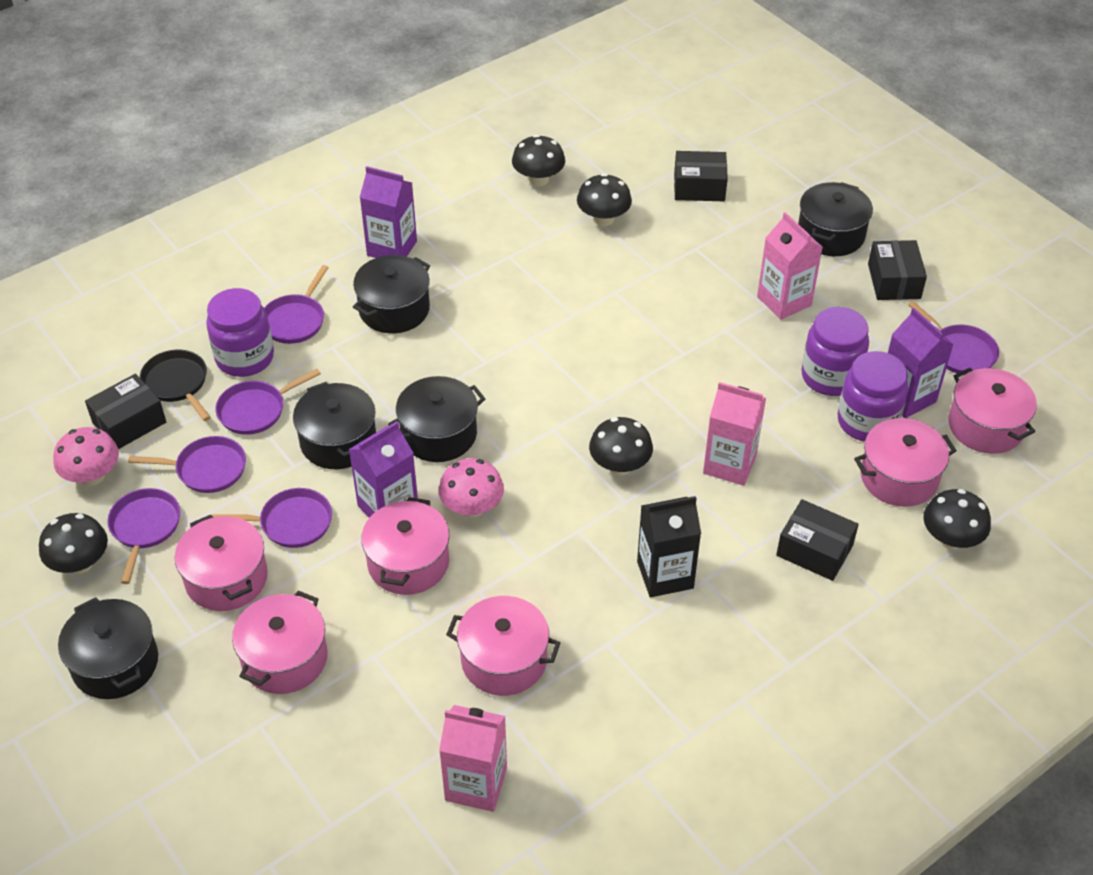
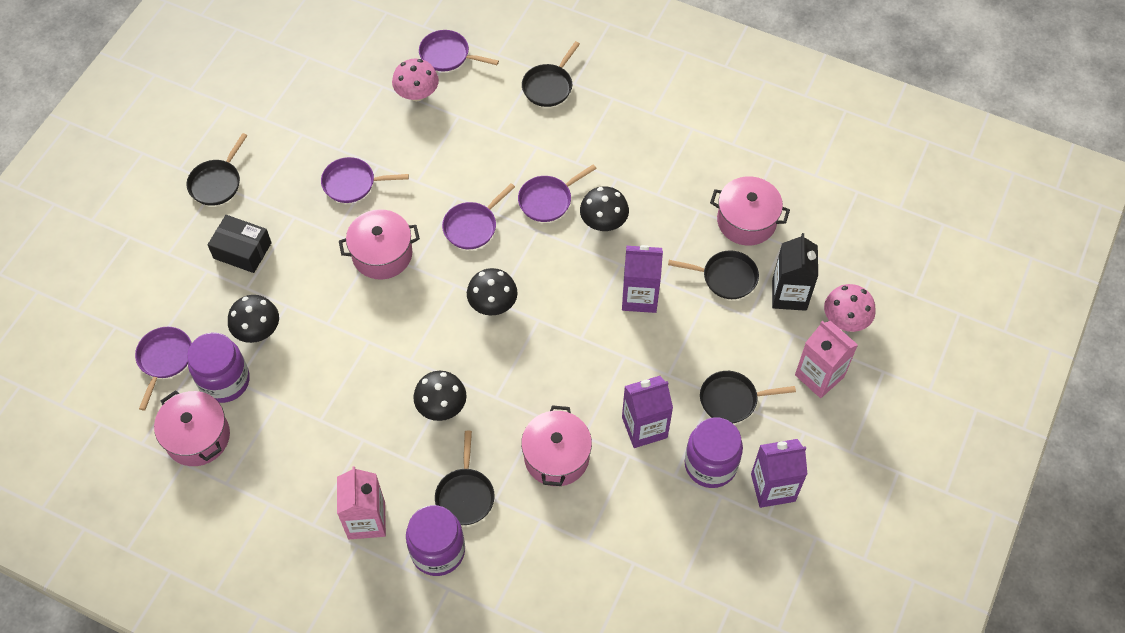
black box: 4 -> 1
black mushroom: 5 -> 4
black pan: 1 -> 5
black pot: 5 -> 0
pink carton: 3 -> 2
pink pot: 6 -> 4
purple pan: 6 -> 5

